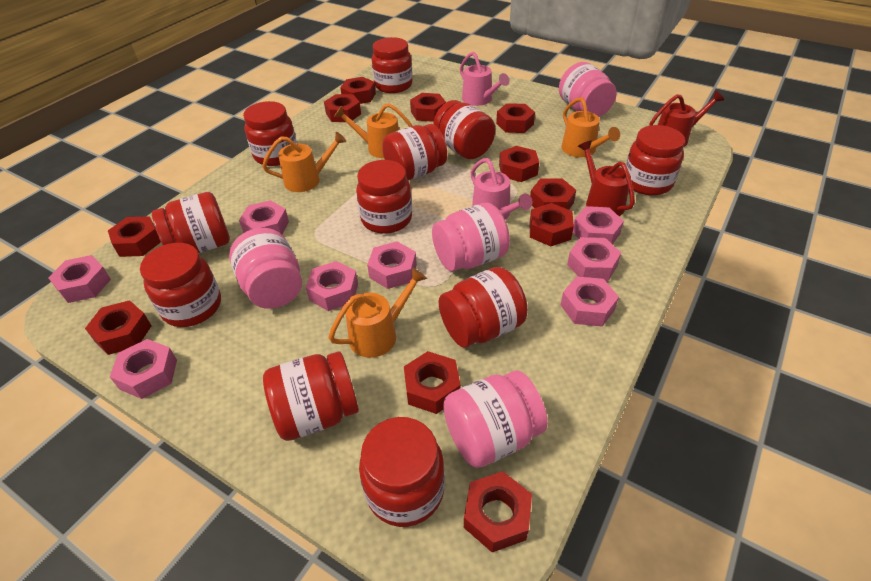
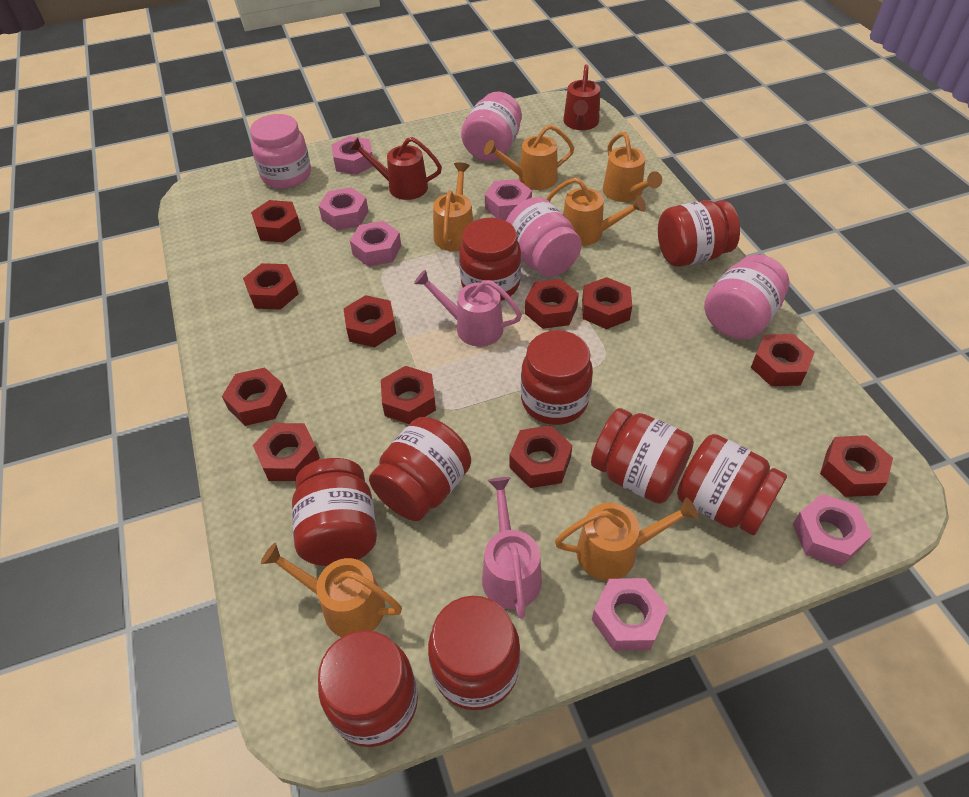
orange watering can: 4 -> 6
pink nut: 8 -> 6
red jar: 11 -> 9

